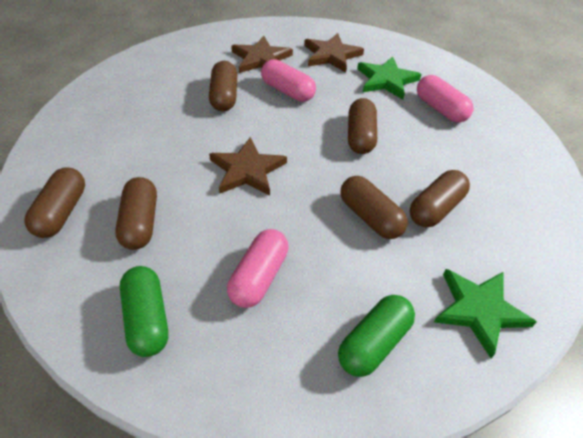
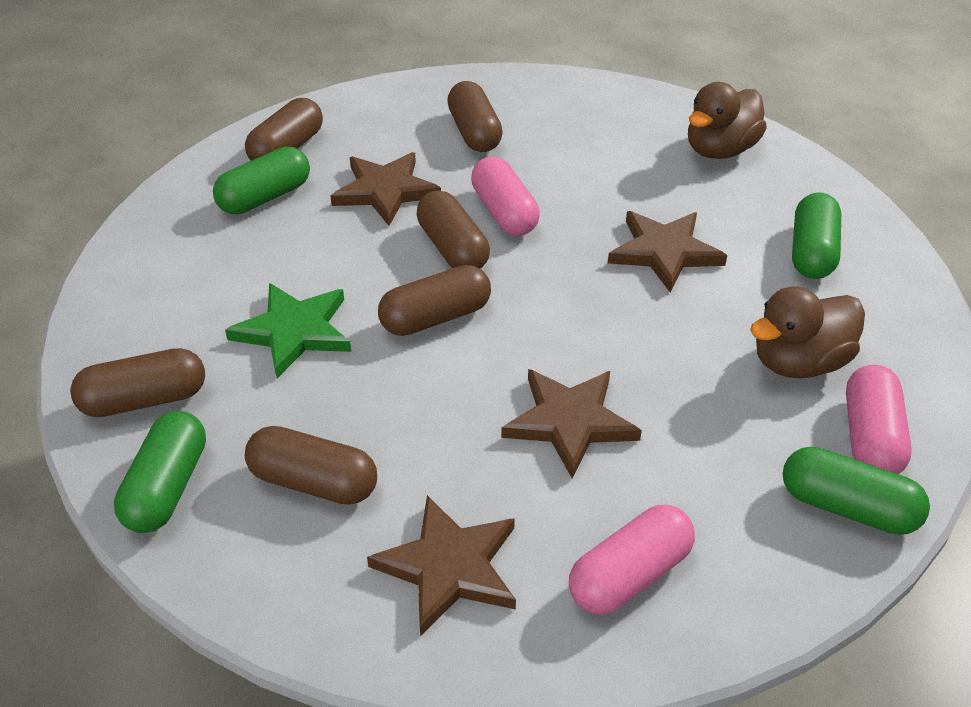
brown duck: 0 -> 2
brown star: 3 -> 4
green capsule: 2 -> 4
green star: 2 -> 1

